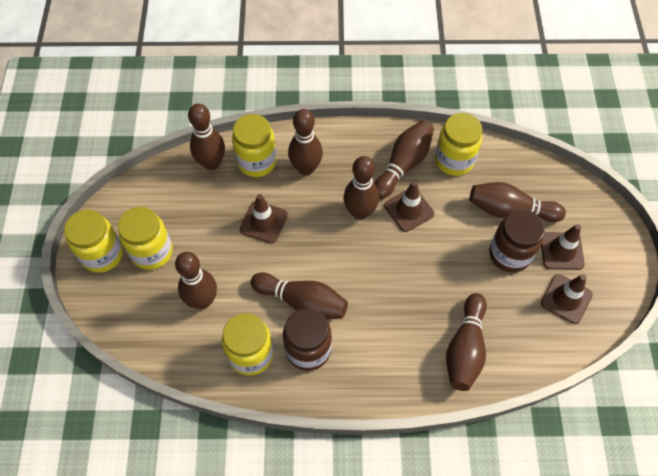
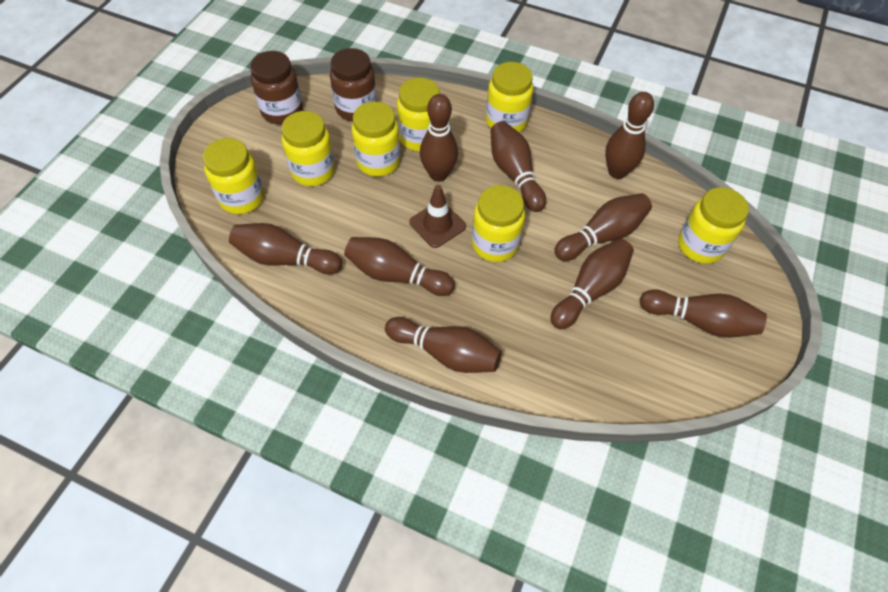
brown bowling pin: 8 -> 9
brown traffic cone: 4 -> 1
yellow jar: 5 -> 7

